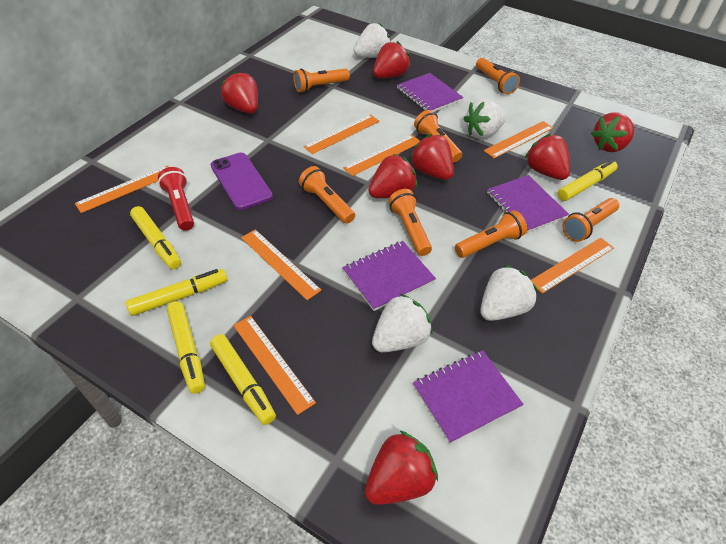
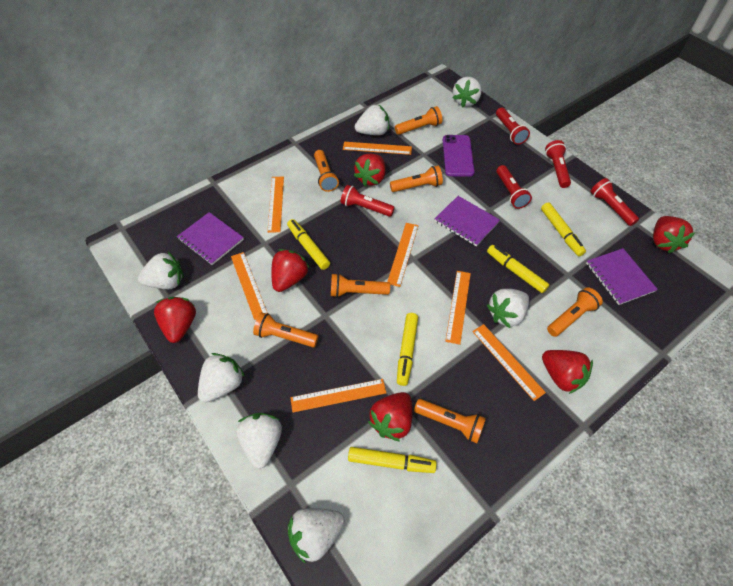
purple notebook: 4 -> 3
red flashlight: 1 -> 5
red strawberry: 7 -> 6
white strawberry: 4 -> 7

